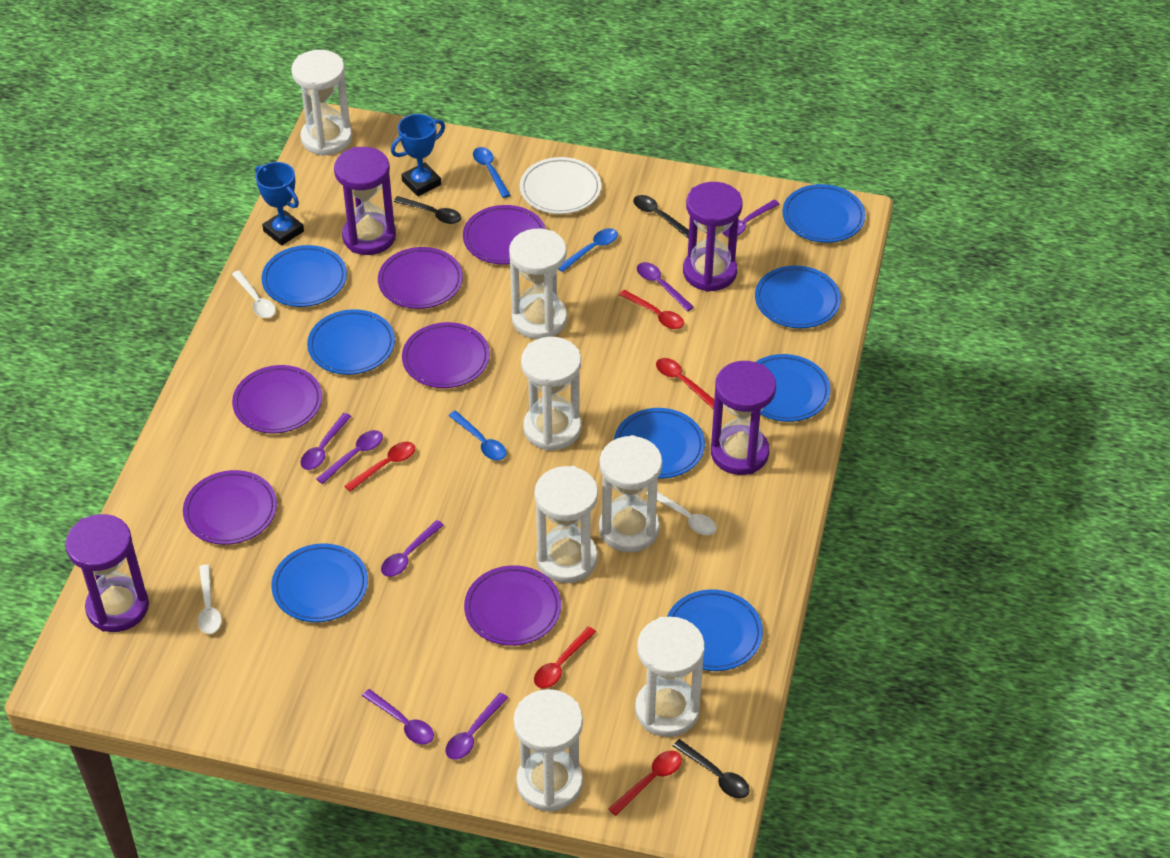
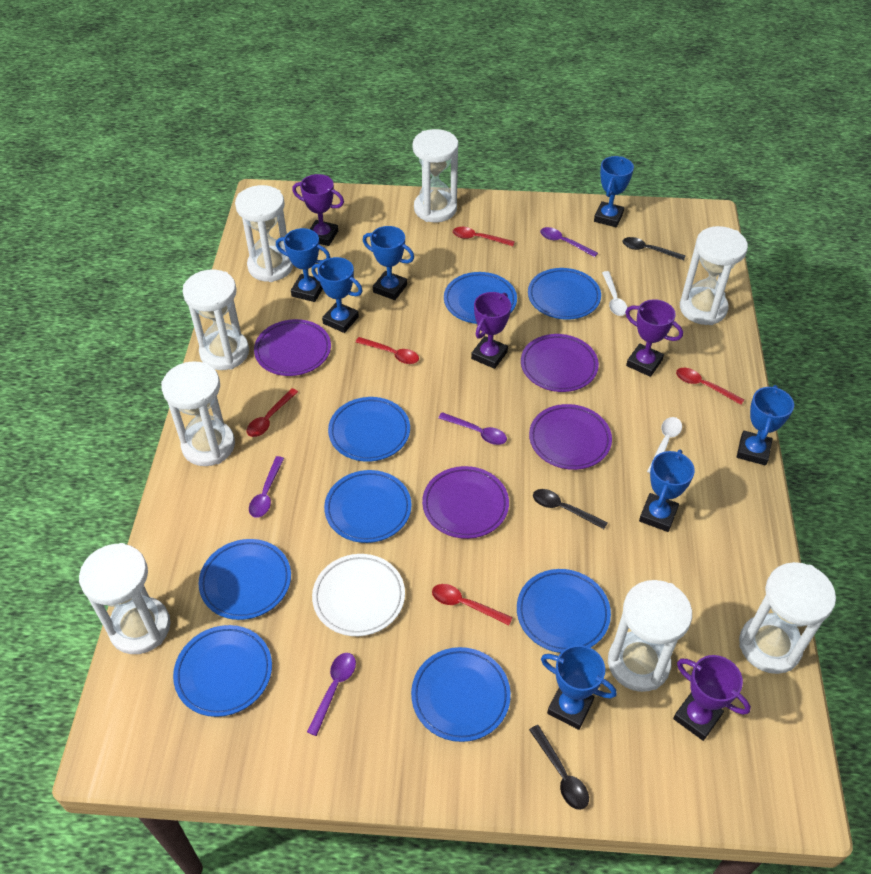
blue spoon: 3 -> 0
blue trophy: 2 -> 7
purple hourglass: 4 -> 0
purple plate: 6 -> 4
purple spoon: 7 -> 4
purple trophy: 0 -> 4
white hourglass: 7 -> 8
white spoon: 3 -> 2

